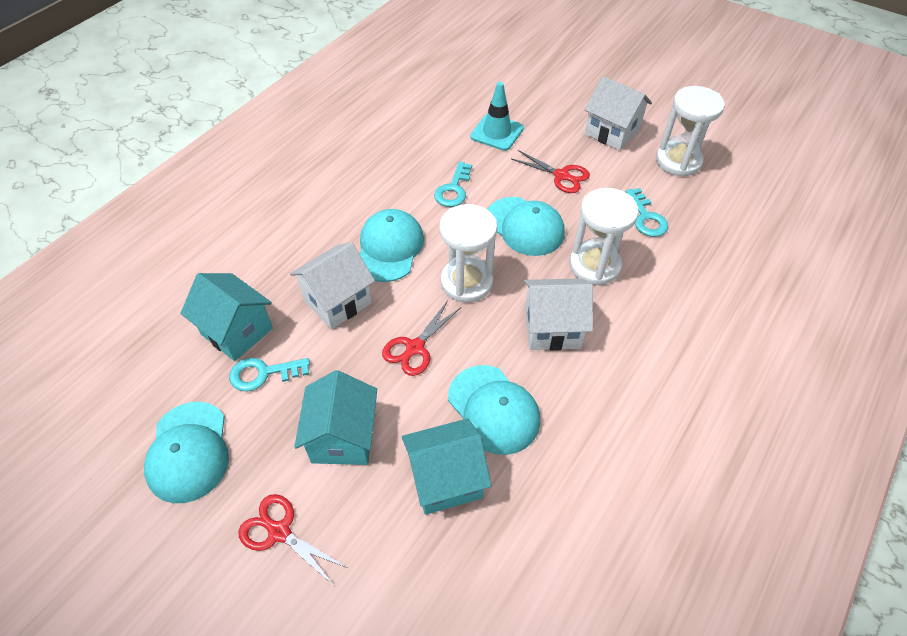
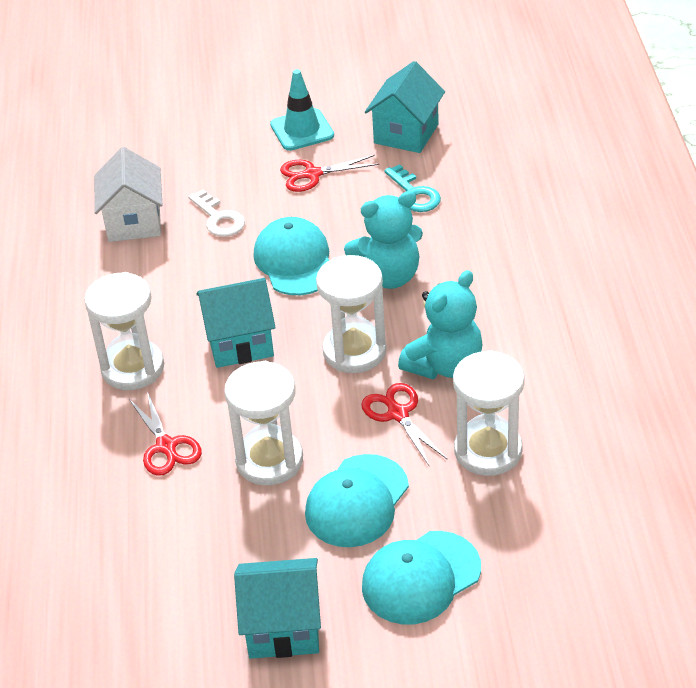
turquoise cap: 4 -> 3
turquoise key: 3 -> 1
turquoise teddy bear: 0 -> 2
white hourglass: 3 -> 4
white house: 3 -> 1
white key: 0 -> 1

